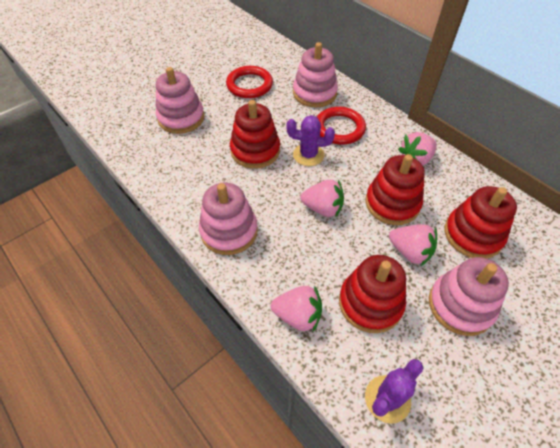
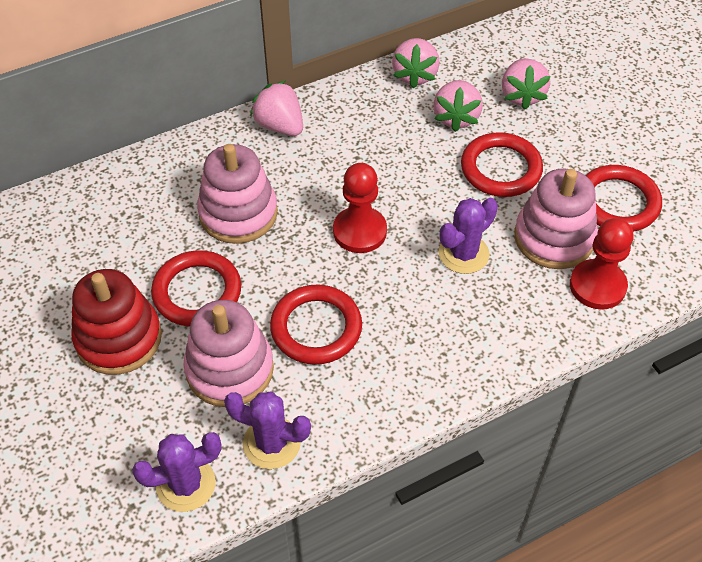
pink stacking toy: 4 -> 3
purple cactus: 2 -> 3
red pawn: 0 -> 2
red ring: 2 -> 4
red stacking toy: 4 -> 1

